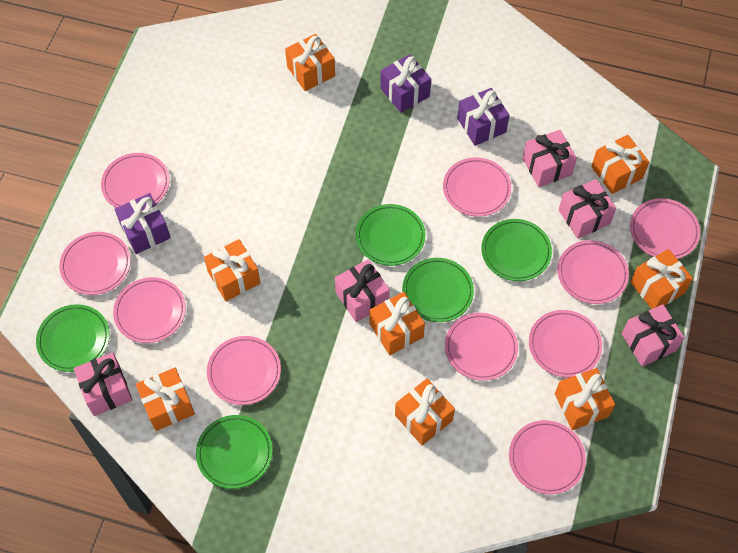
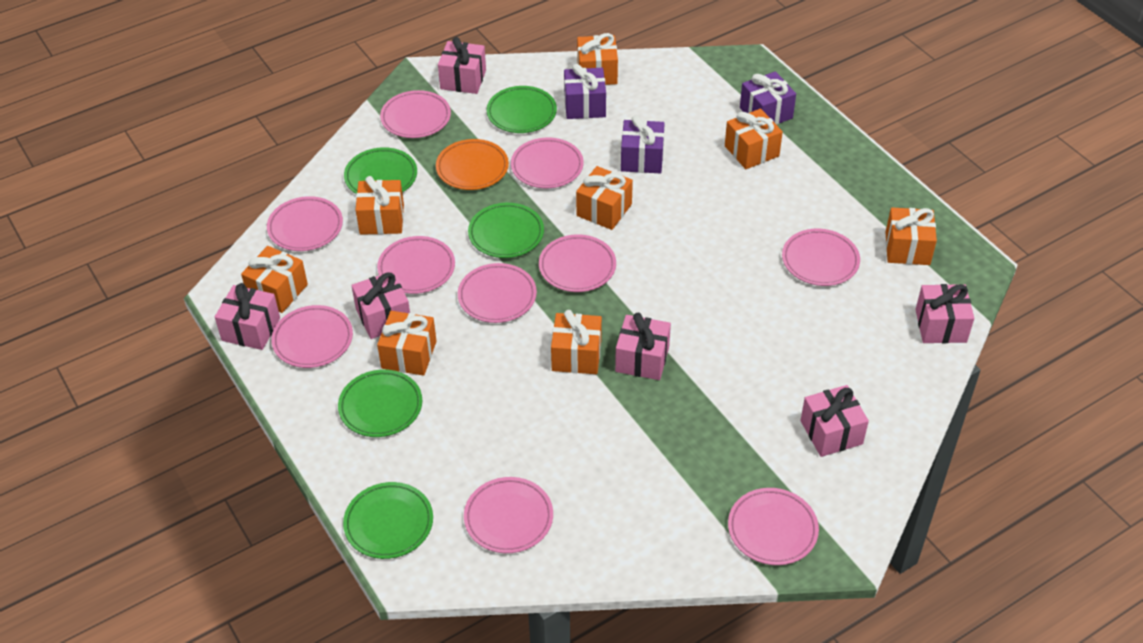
orange plate: 0 -> 1
pink gift: 5 -> 6

